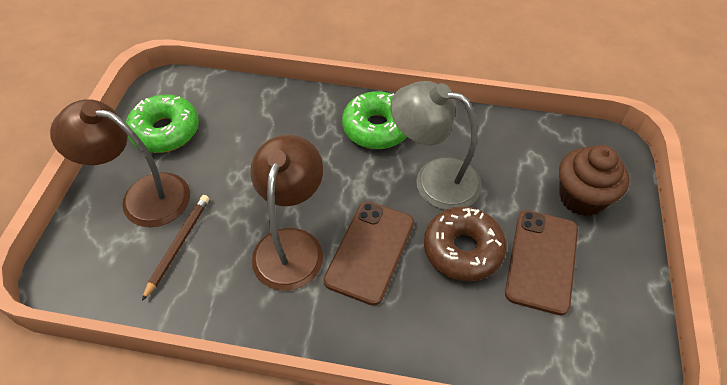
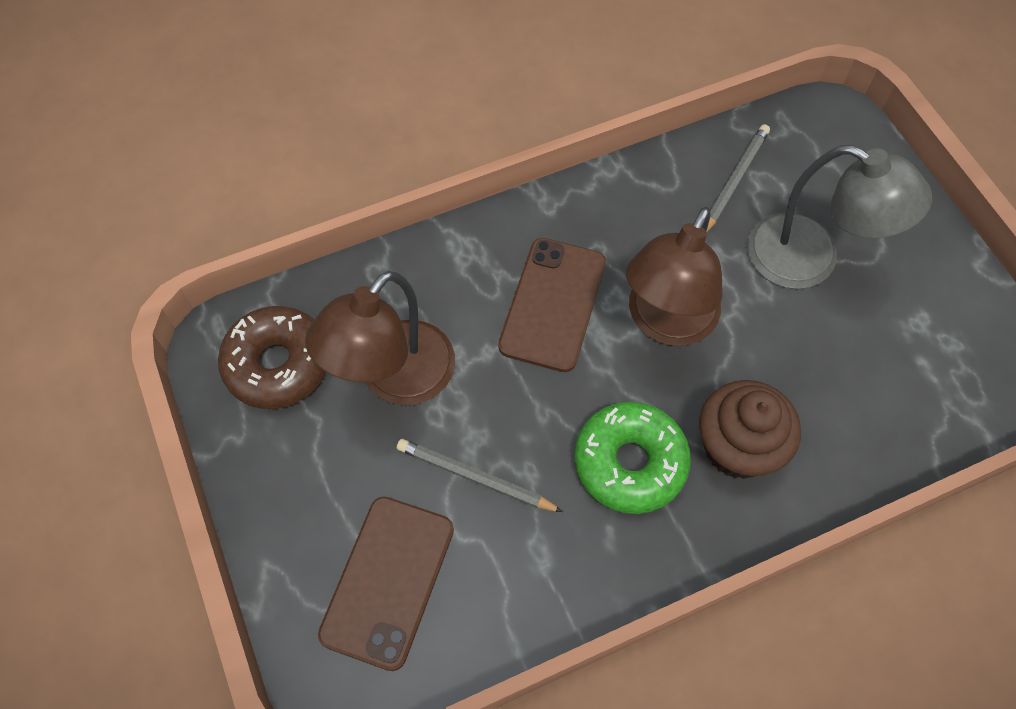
brown pencil: 1 -> 0
green donut: 2 -> 1
grey pencil: 0 -> 2

